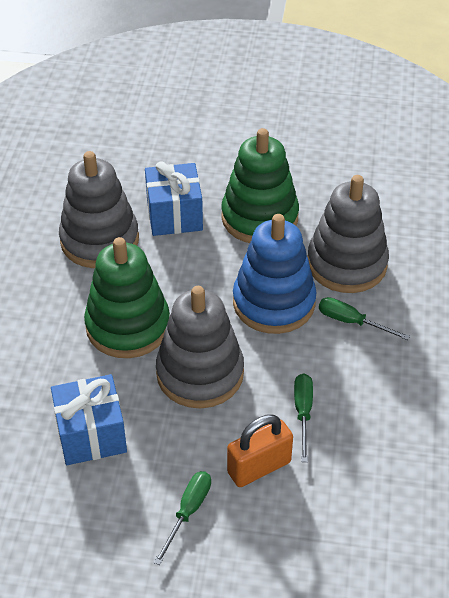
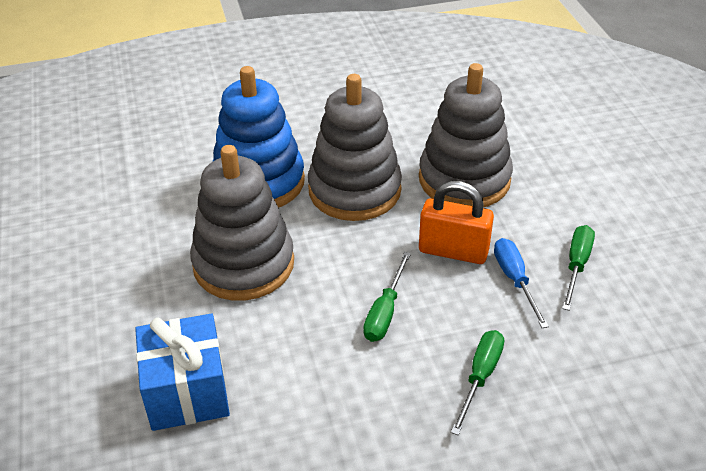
blue gift: 2 -> 1
blue screwdriver: 0 -> 1
green stacking toy: 2 -> 0

